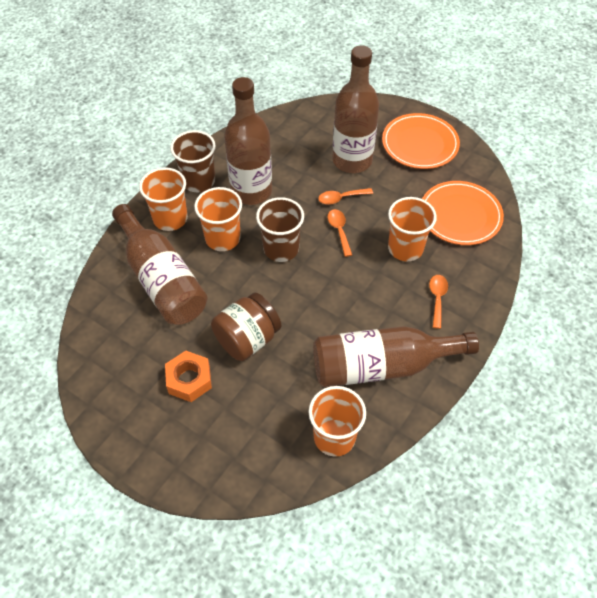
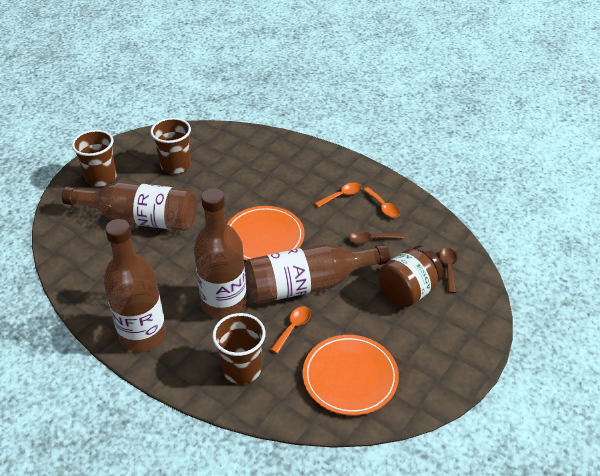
brown cup: 2 -> 3
brown spoon: 0 -> 2
orange cup: 4 -> 0
orange nut: 1 -> 0

